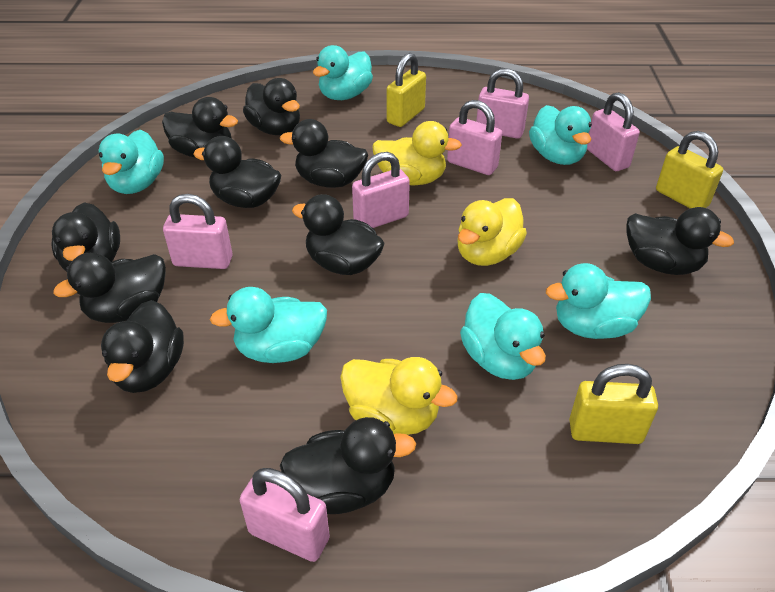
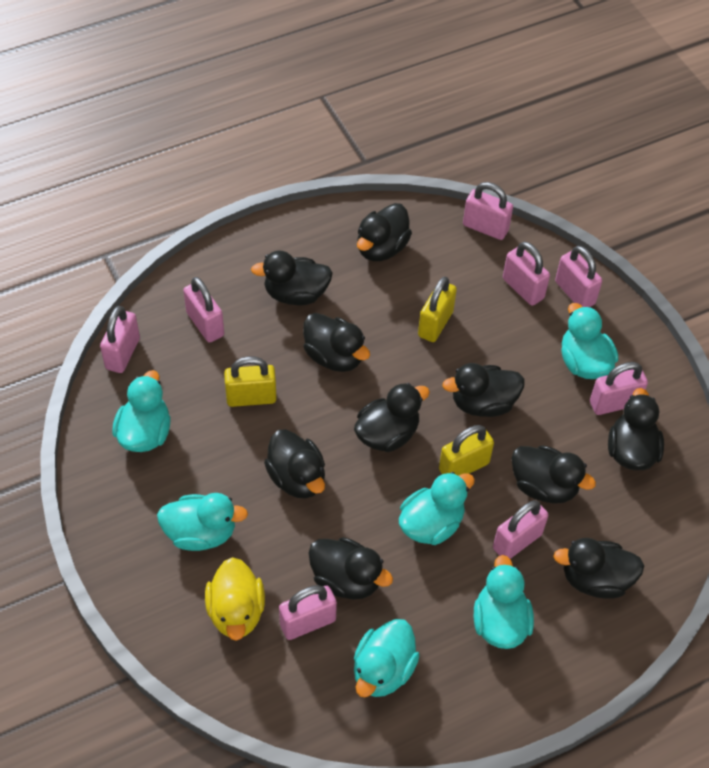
pink padlock: 6 -> 8
yellow duck: 3 -> 1

